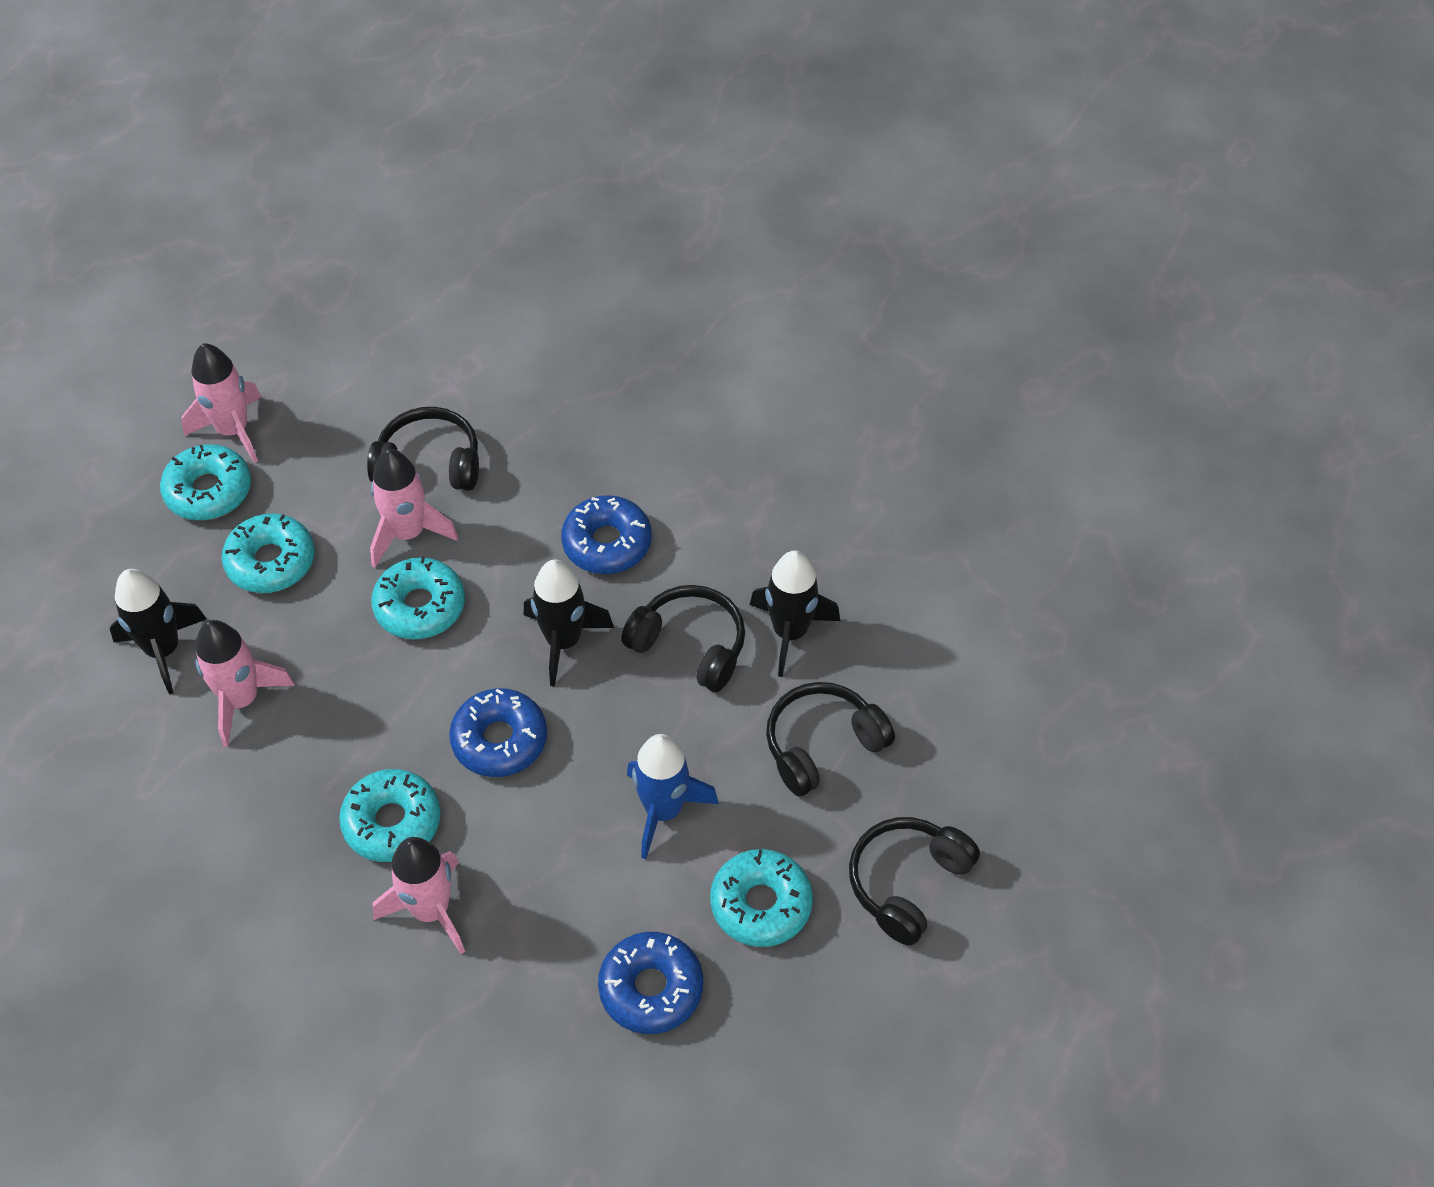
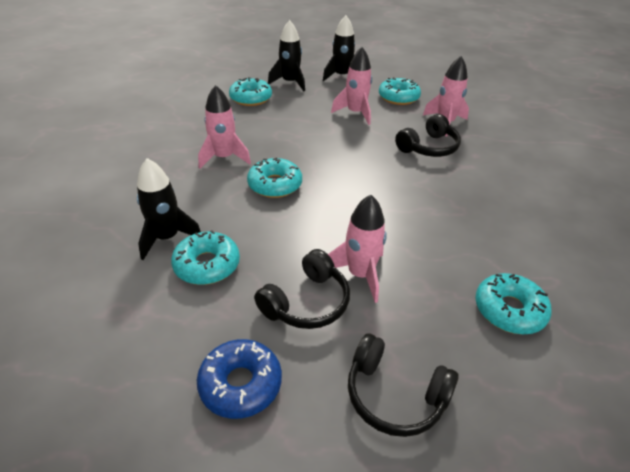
black headphones: 4 -> 3
blue donut: 3 -> 1
blue rocket: 1 -> 0

